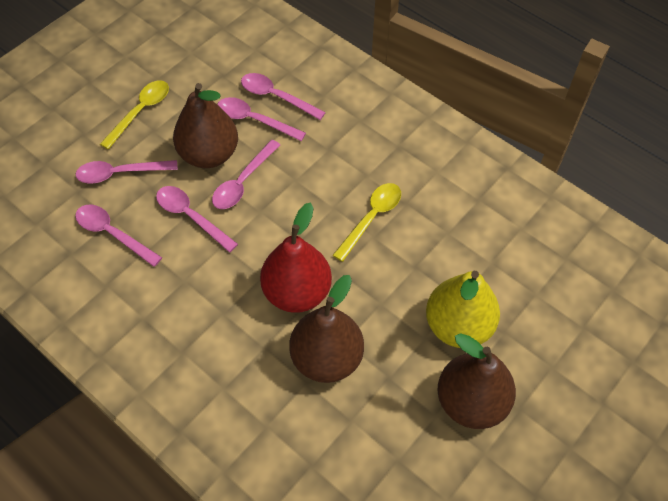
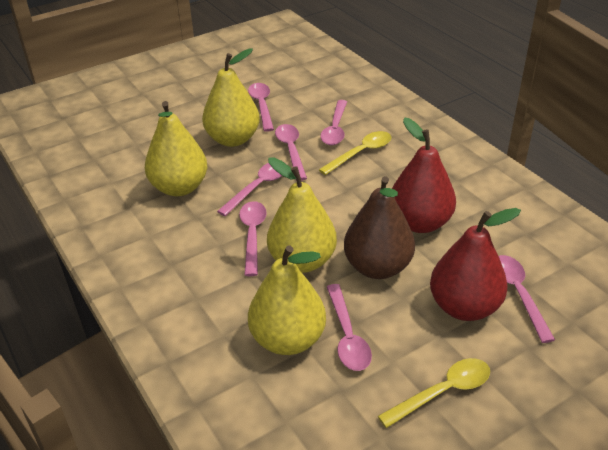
brown pear: 3 -> 1
pink spoon: 6 -> 7
red pear: 1 -> 2
yellow pear: 1 -> 4

